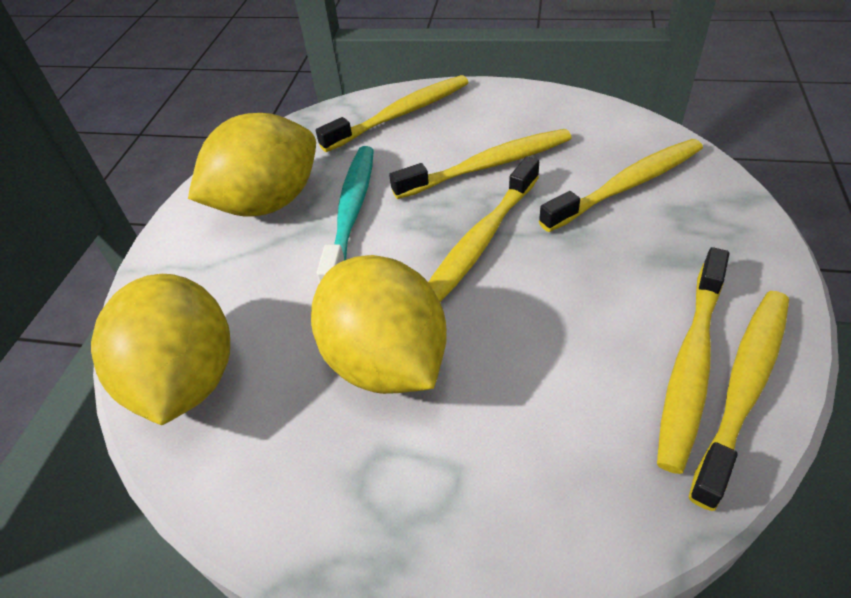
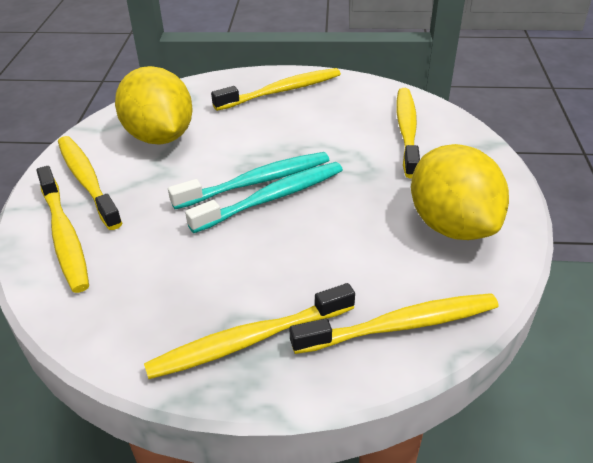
turquoise toothbrush: 1 -> 2
yellow lemon: 3 -> 2

